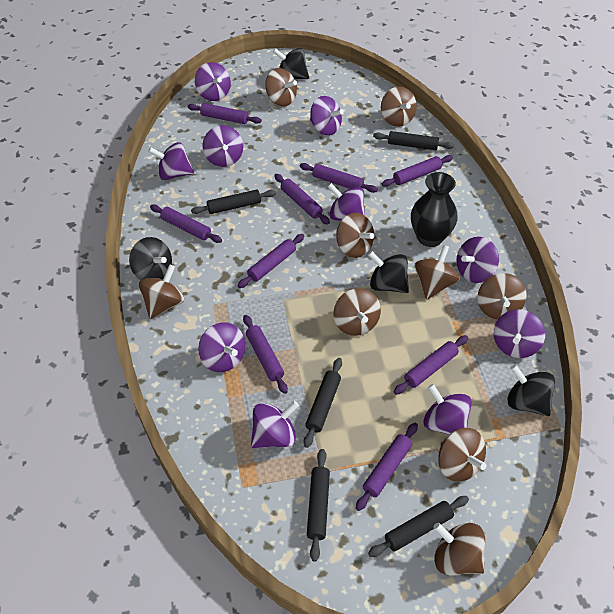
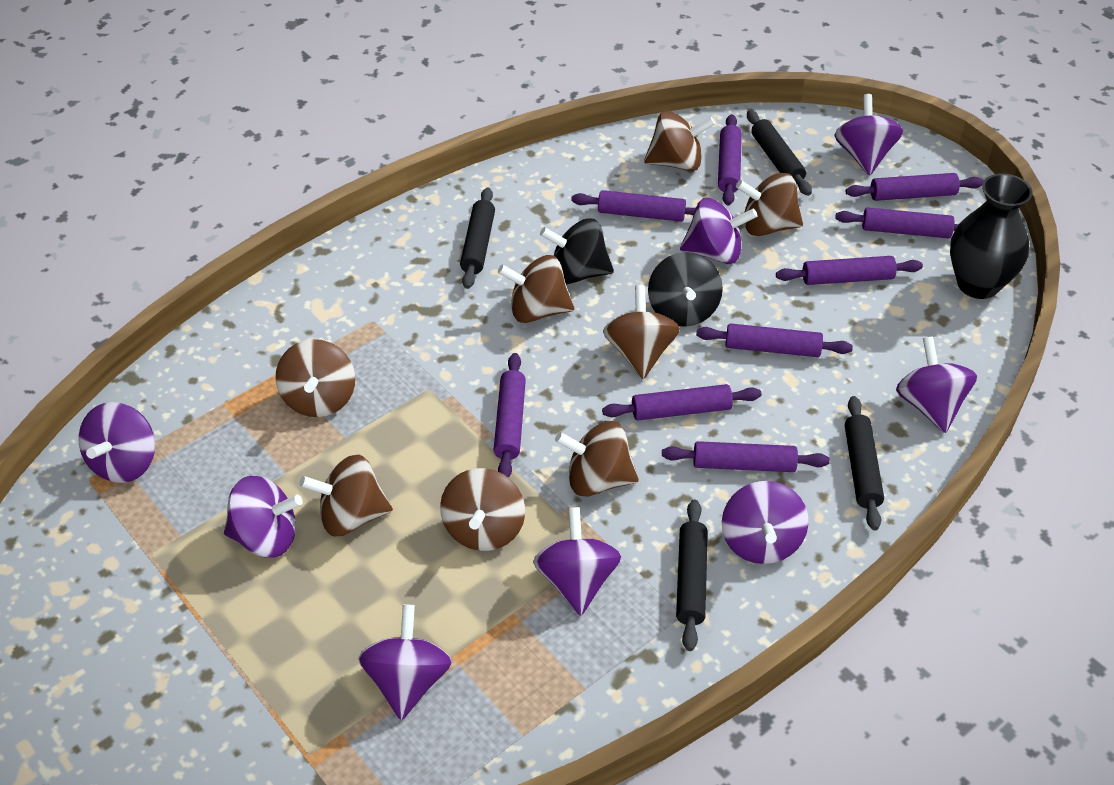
black rolling pin: 5 -> 4
black spinning top: 4 -> 2
brown spinning top: 9 -> 8
purple spinning top: 10 -> 8

